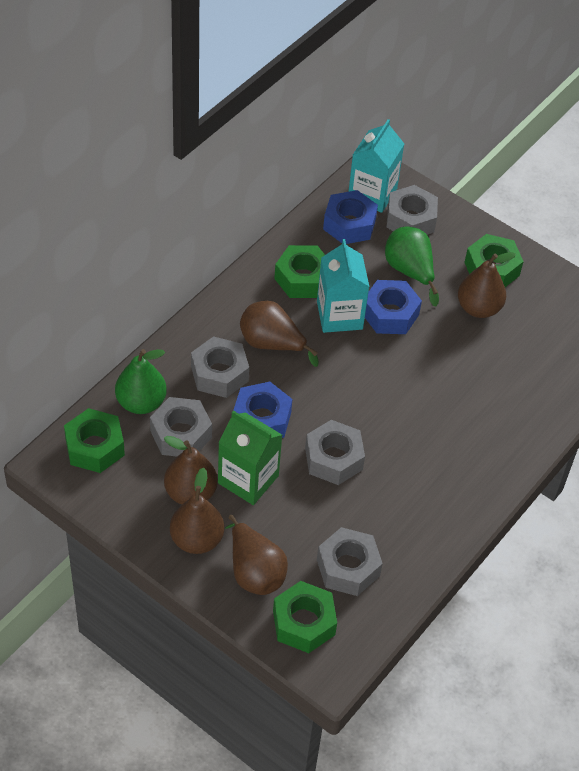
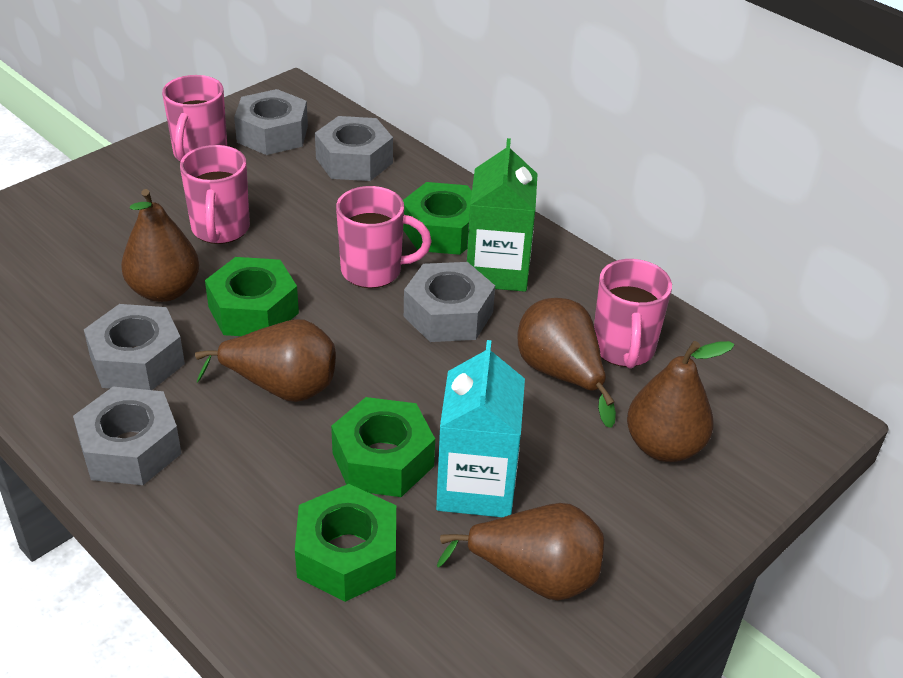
blue nut: 3 -> 0
green pear: 2 -> 0
pink mug: 0 -> 4
turquoise carton: 2 -> 1

